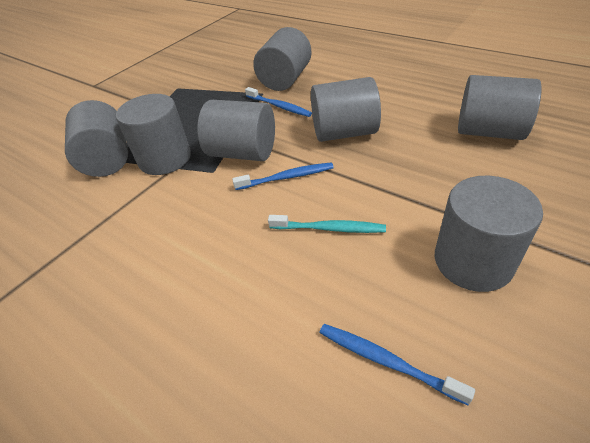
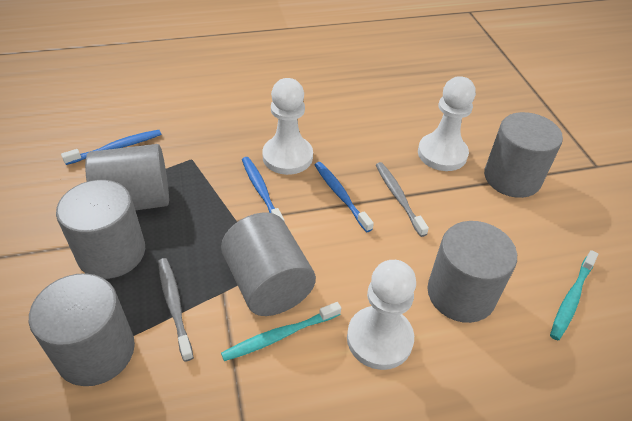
grey cylinder: 7 -> 6
grey toothbrush: 0 -> 2
turquoise toothbrush: 1 -> 2
white pawn: 0 -> 3

